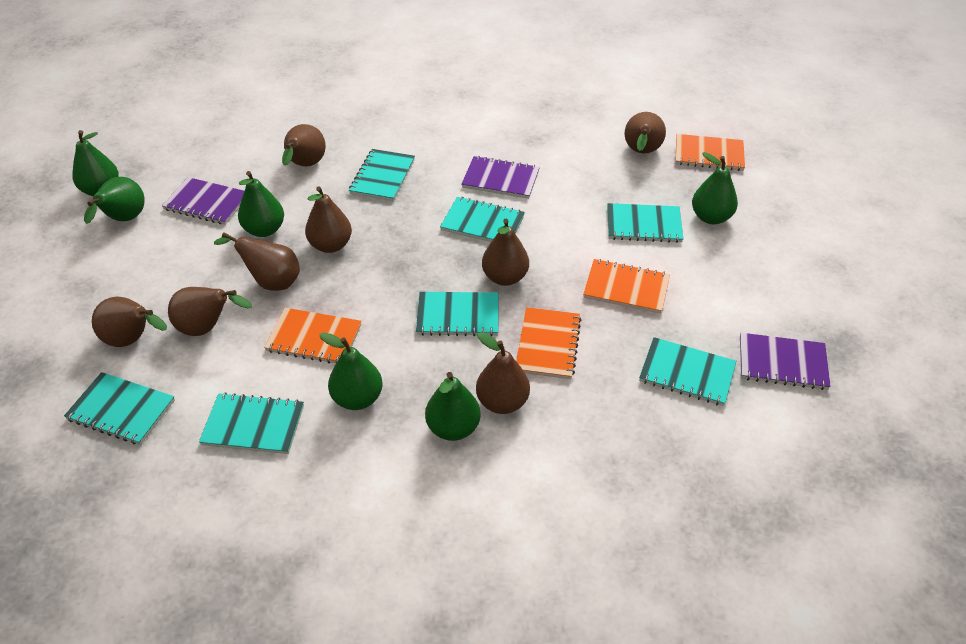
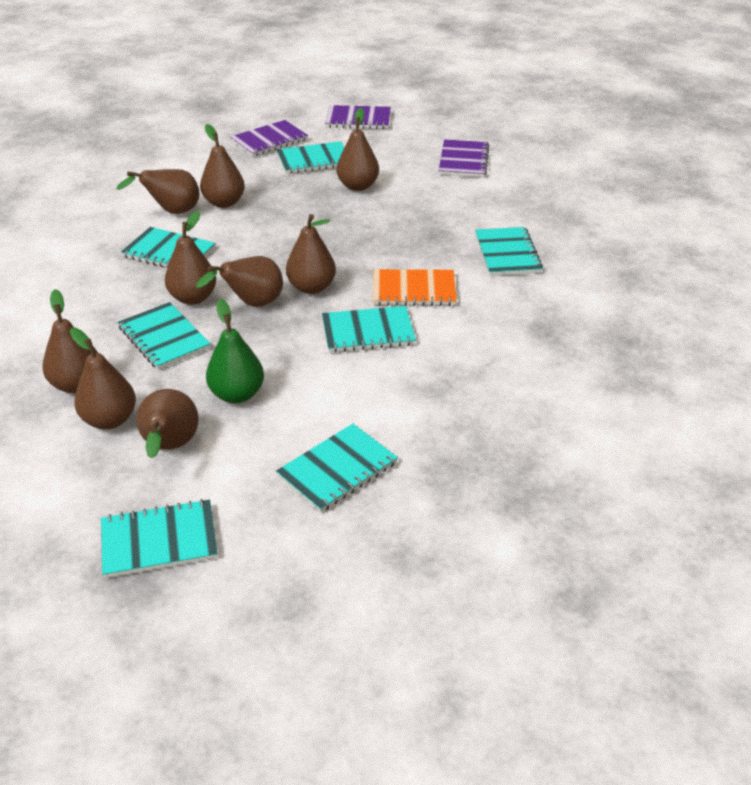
brown pear: 8 -> 9
green pear: 6 -> 1
orange notebook: 4 -> 1

